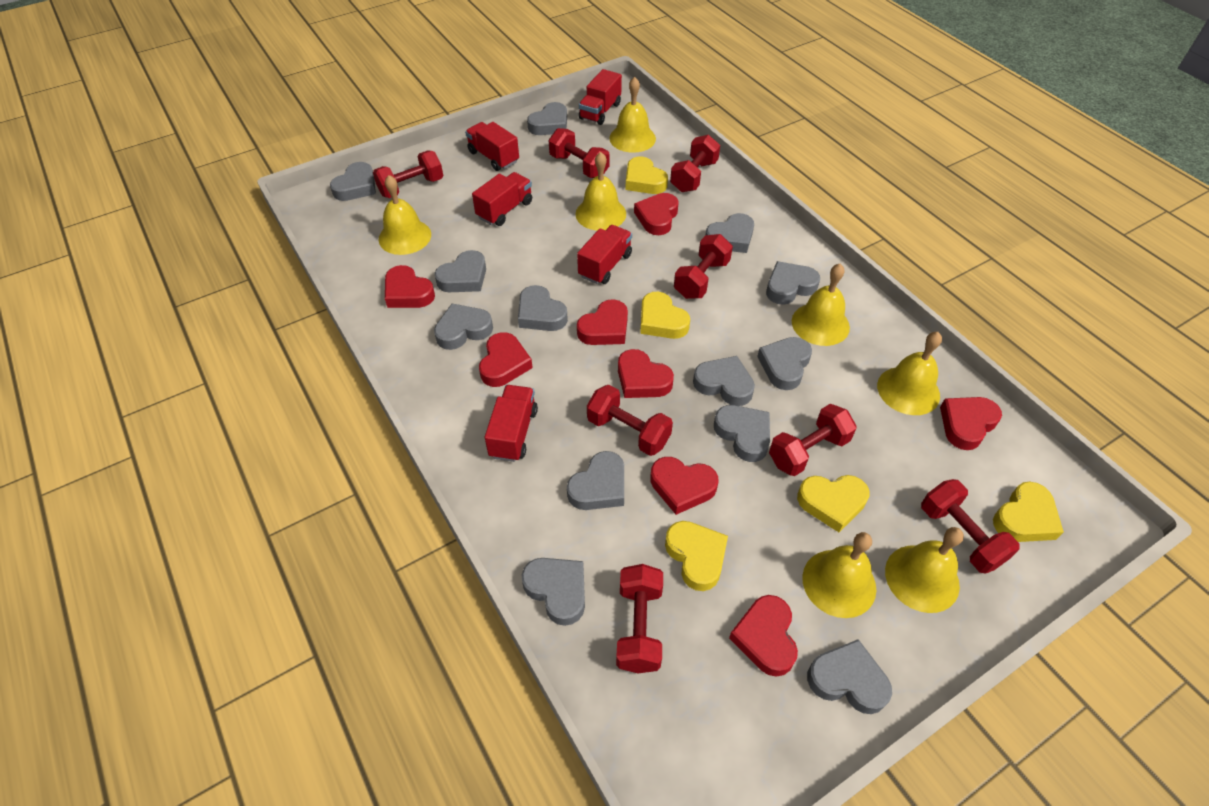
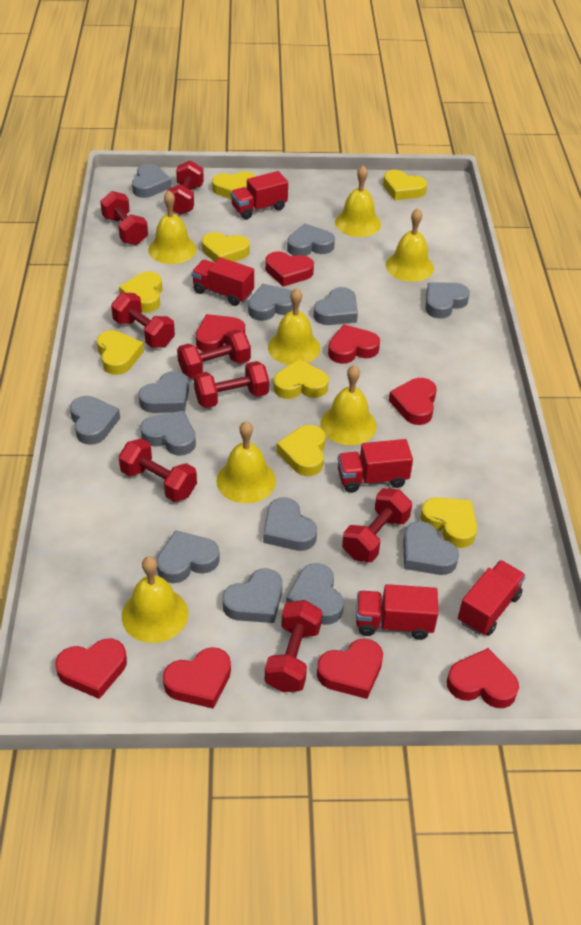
yellow heart: 5 -> 8

